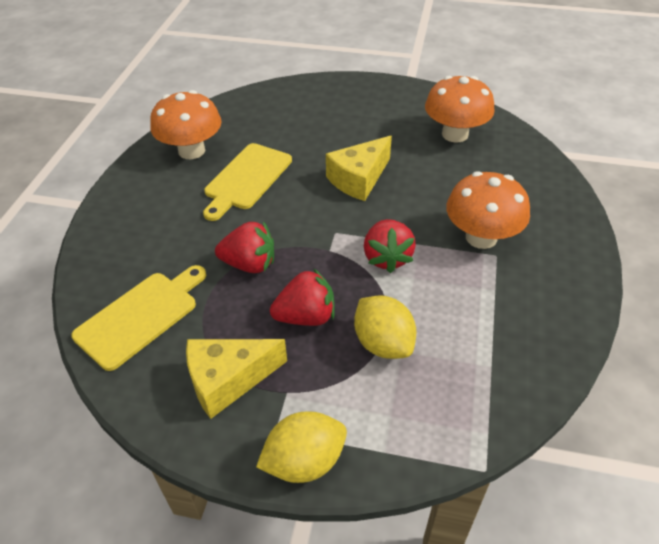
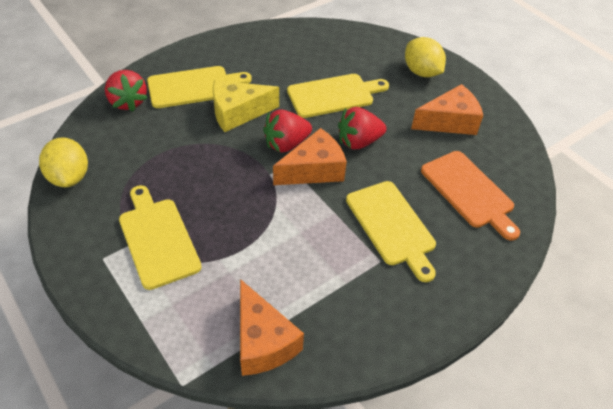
orange cheese: 0 -> 3
orange cutting board: 0 -> 1
orange mushroom: 3 -> 0
yellow cheese: 2 -> 1
yellow cutting board: 2 -> 4

